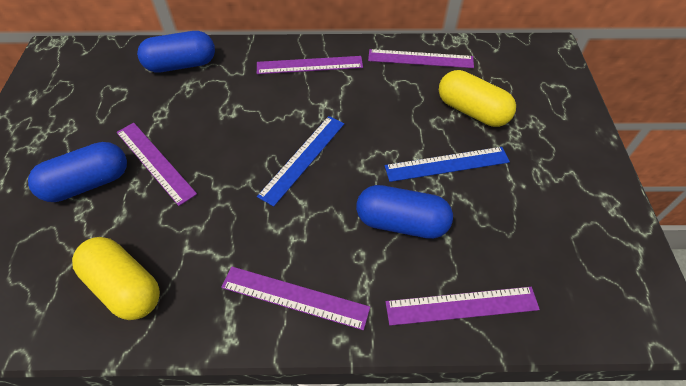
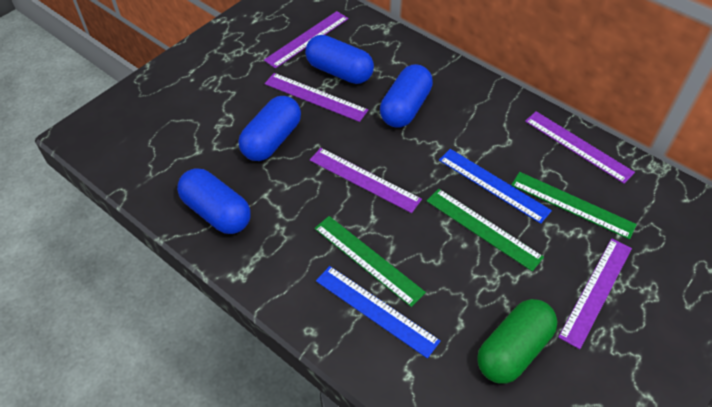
blue capsule: 3 -> 4
green capsule: 0 -> 1
green ruler: 0 -> 3
yellow capsule: 2 -> 0

